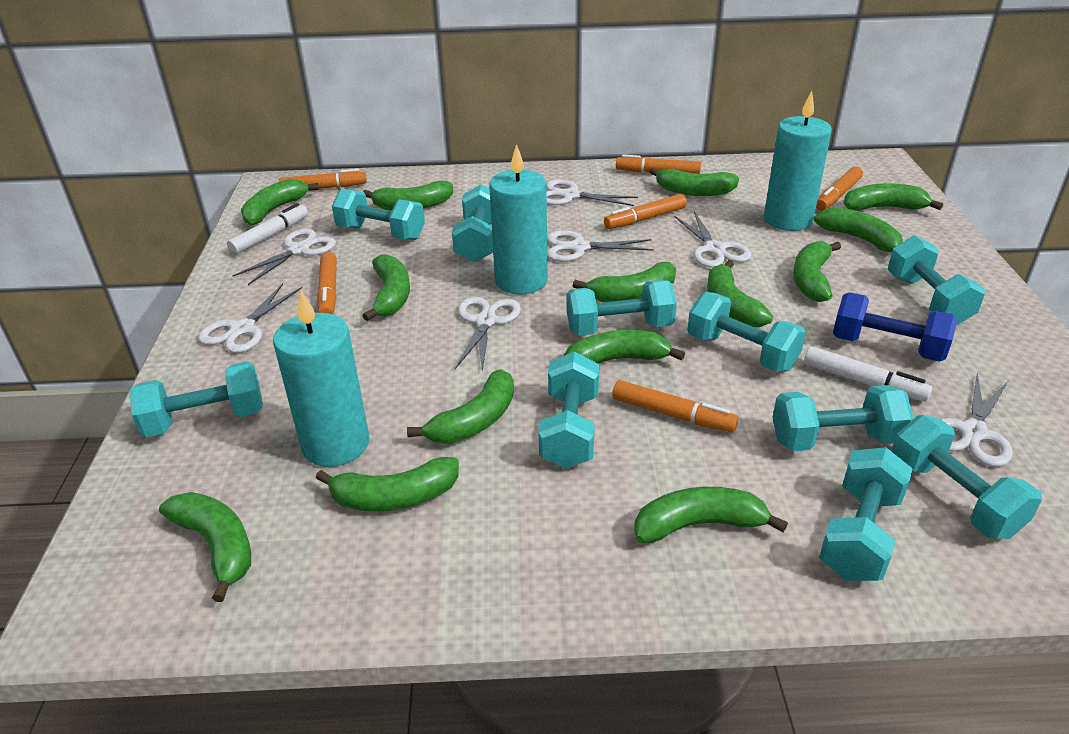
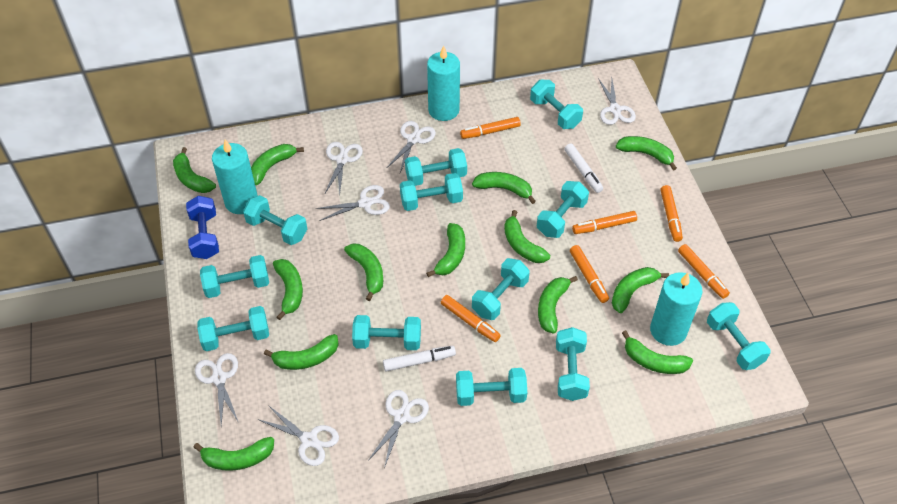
green banana: 14 -> 13
turquoise dumbbell: 10 -> 12

